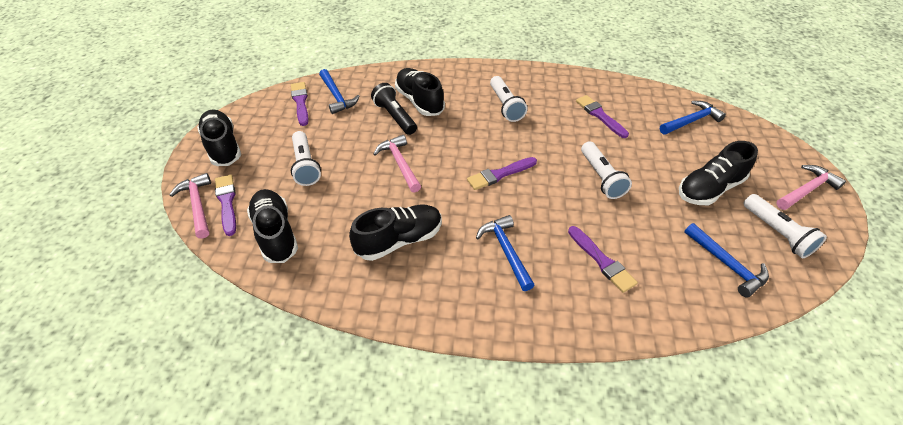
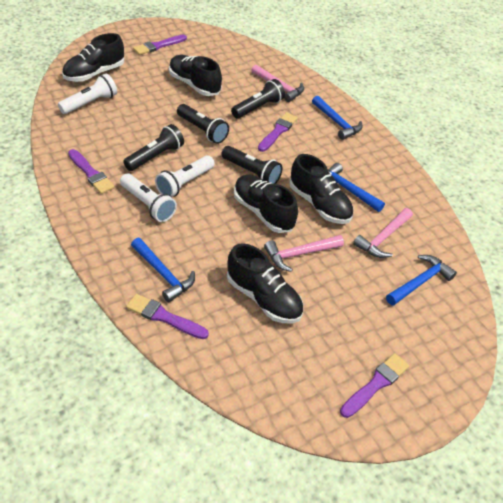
black flashlight: 1 -> 4
white flashlight: 4 -> 3

